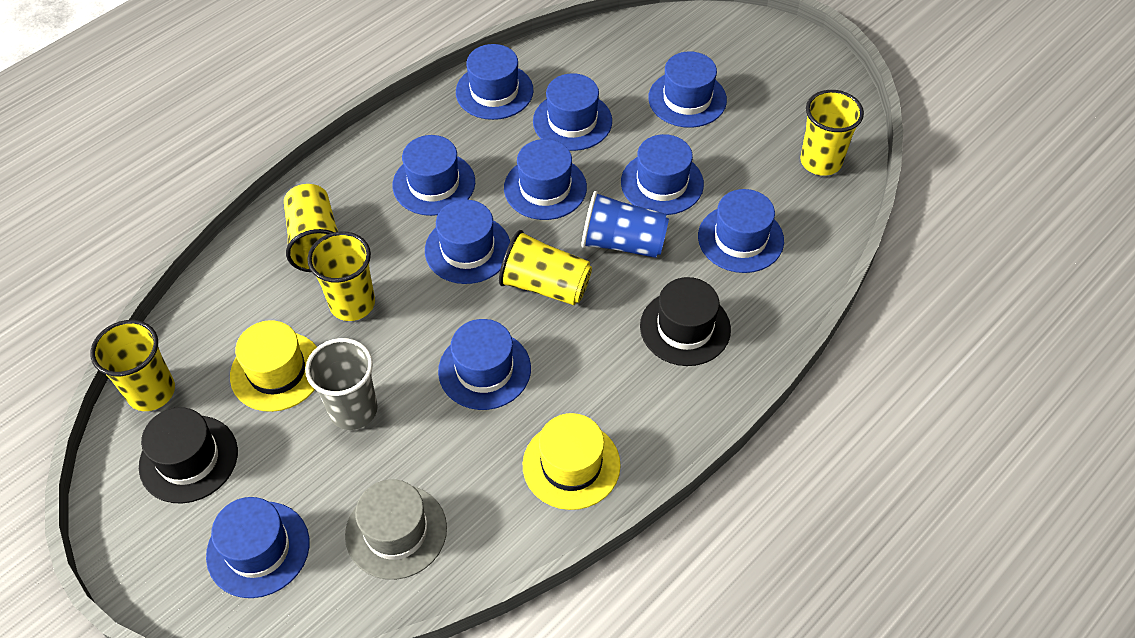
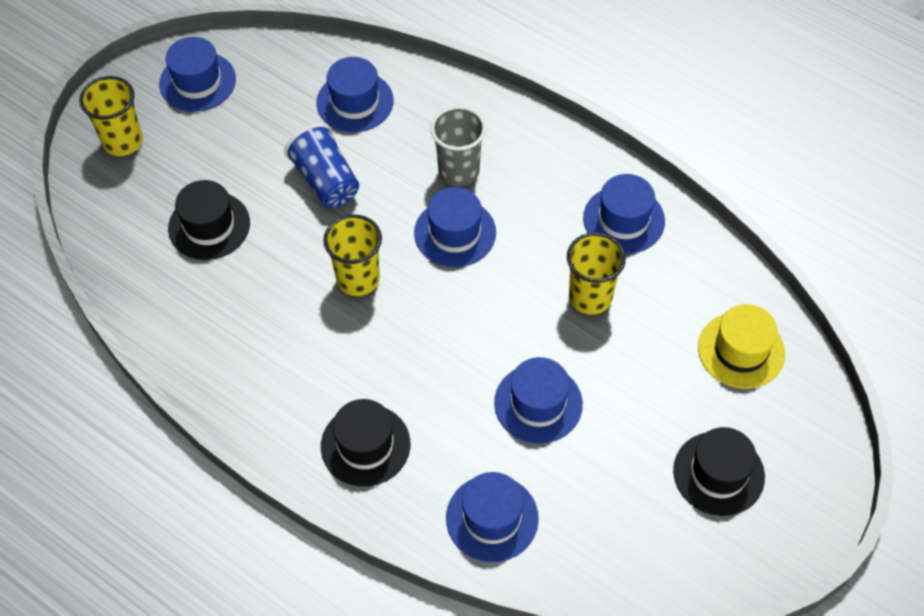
black hat: 2 -> 3
blue hat: 10 -> 6
grey hat: 1 -> 0
yellow cup: 5 -> 3
yellow hat: 2 -> 1

